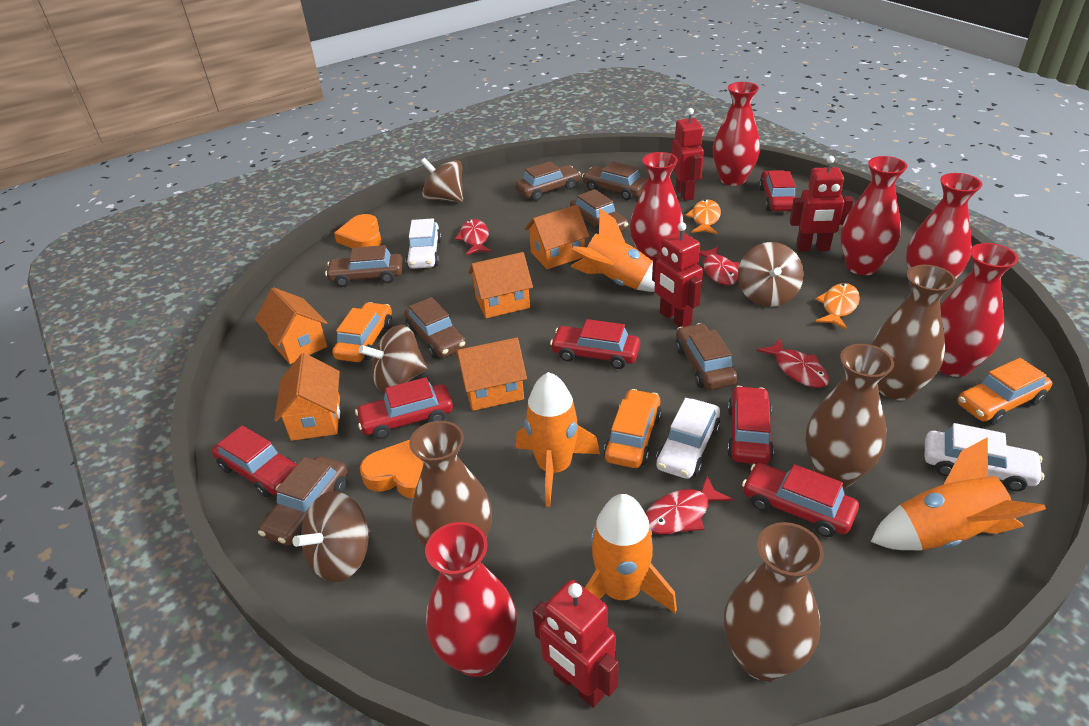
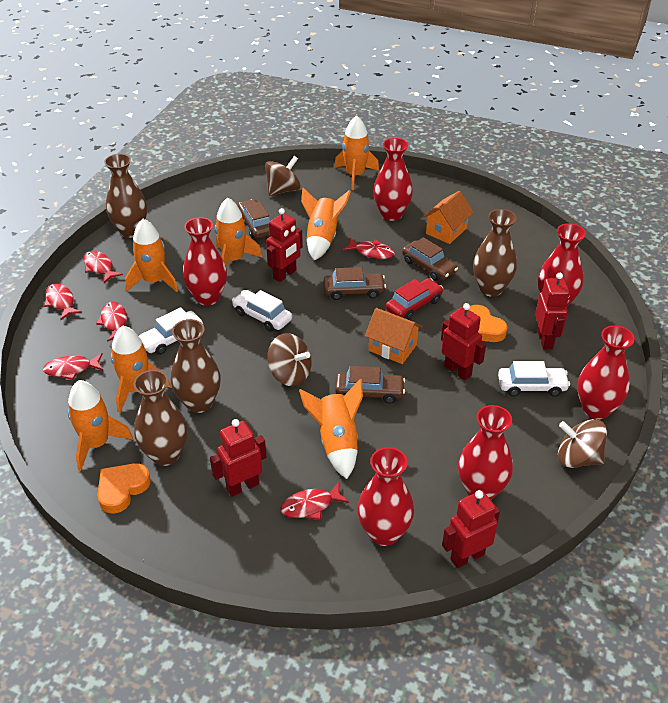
brown car: 7 -> 4
brown spinning top: 4 -> 3
orange car: 3 -> 0
orange fish: 2 -> 0
orange house: 5 -> 2
orange rocket: 4 -> 7
red car: 6 -> 1
red fish: 4 -> 6
red robot: 4 -> 5

